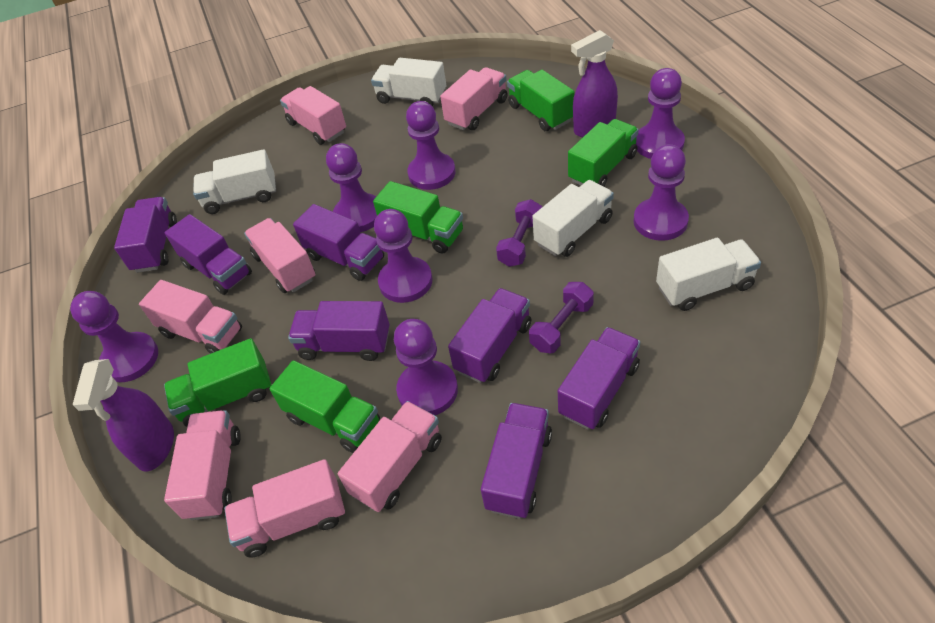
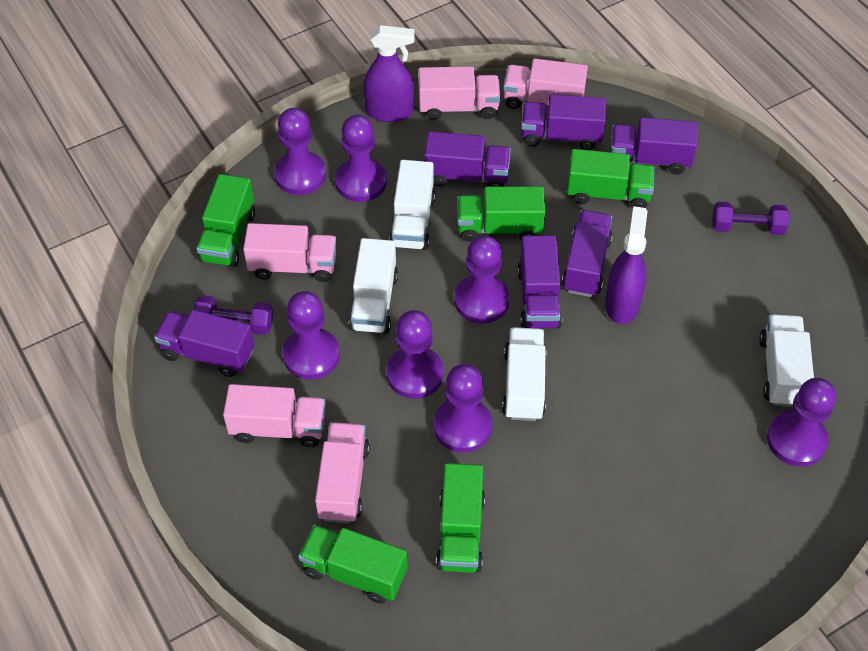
pink truck: 7 -> 5
purple truck: 7 -> 6

